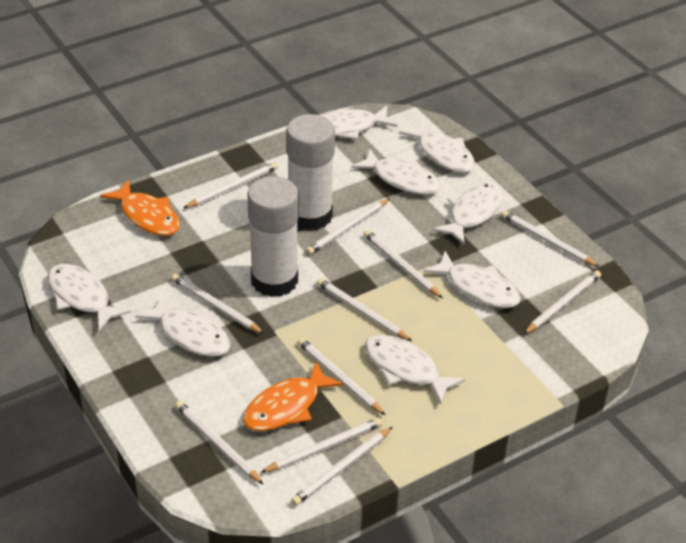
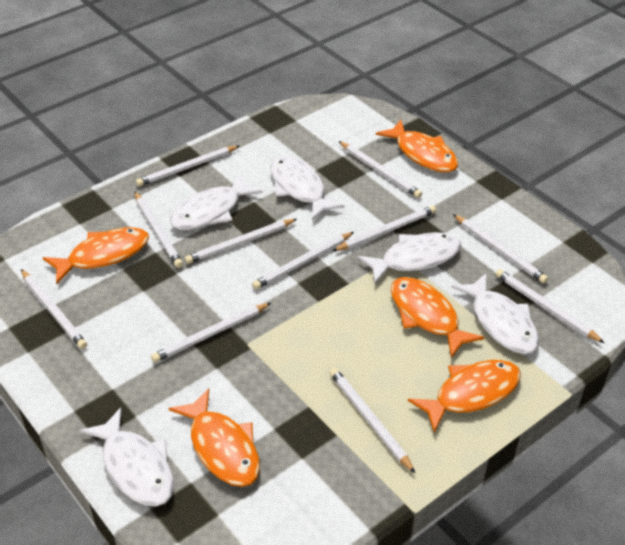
orange fish: 2 -> 5
white fish: 8 -> 5
white glue stick: 2 -> 0

